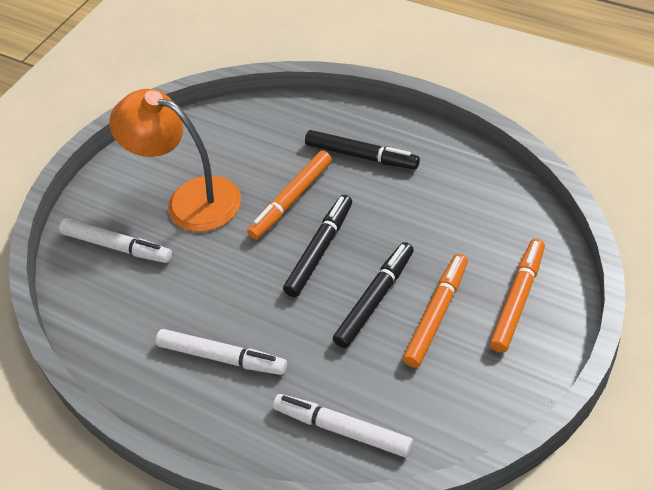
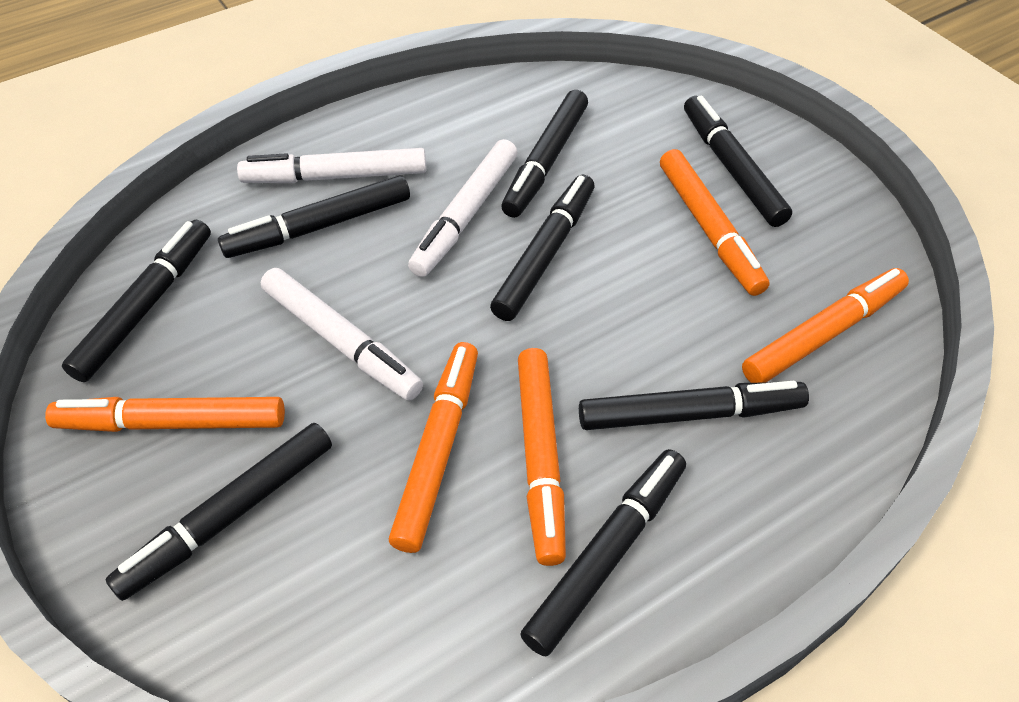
black marker: 3 -> 8
orange lamp: 1 -> 0
orange marker: 3 -> 5

